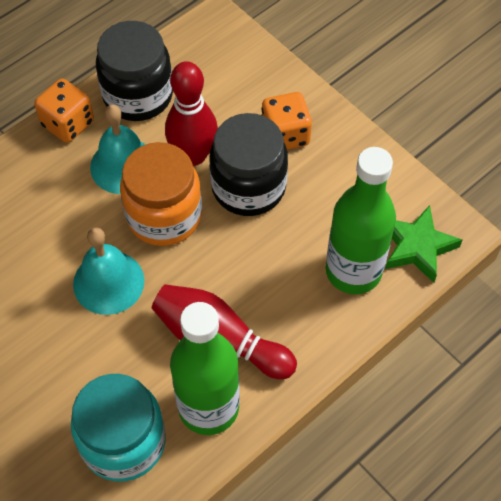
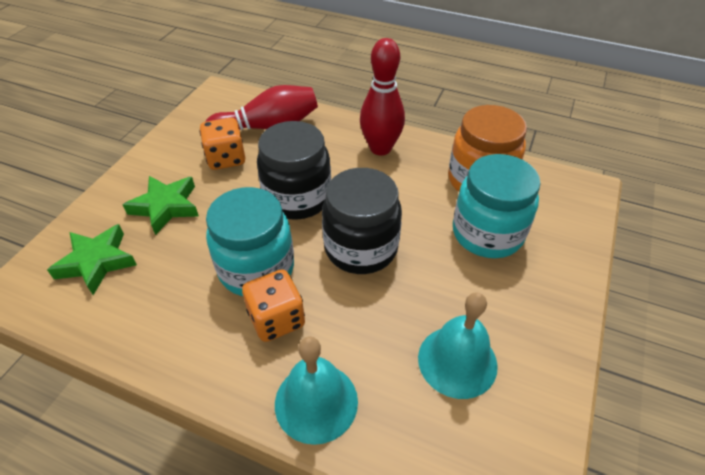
green bottle: 2 -> 0
green star: 1 -> 2
turquoise jar: 1 -> 2

